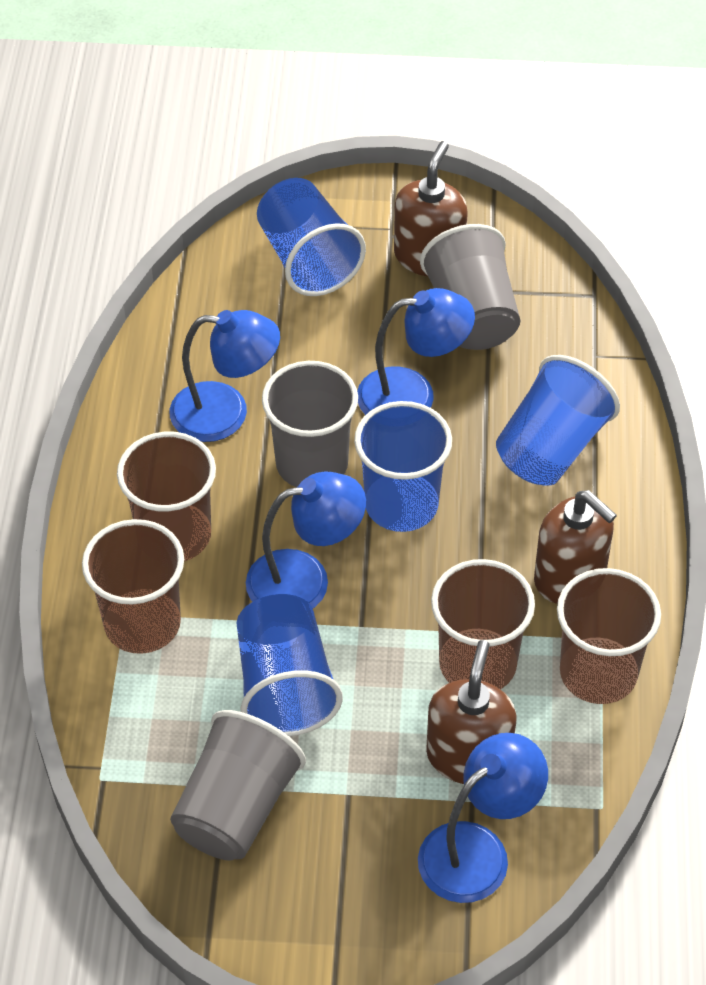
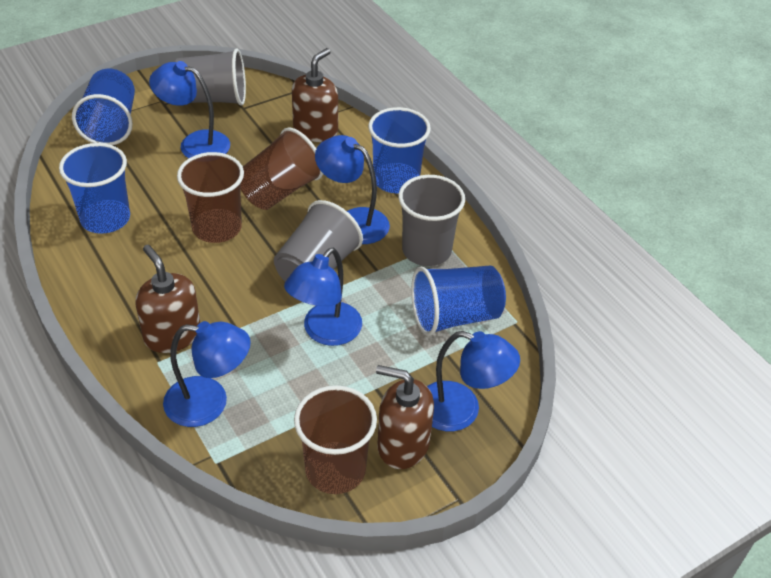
blue lamp: 4 -> 5
brown cup: 4 -> 3

